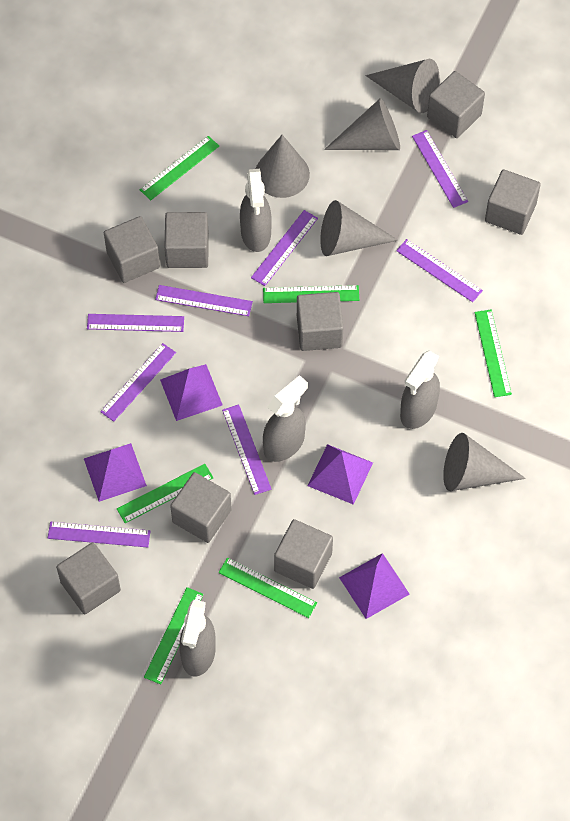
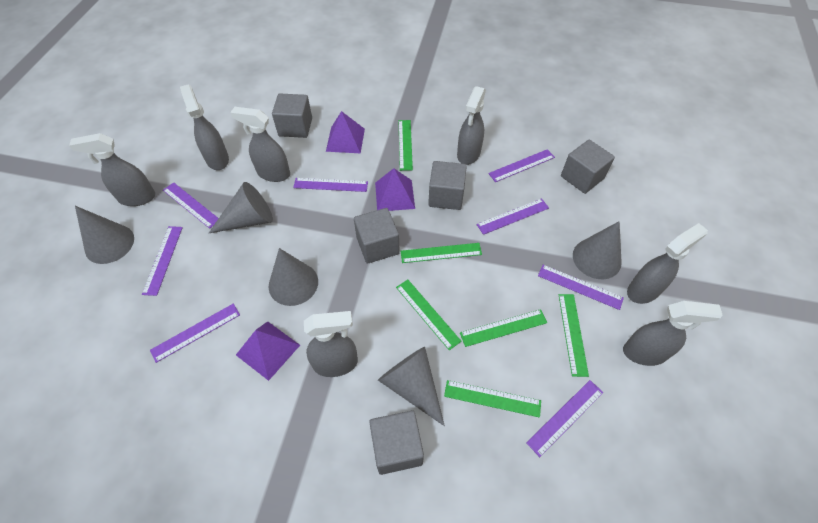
grey cube: 8 -> 5
grey spray bottle: 4 -> 7
purple pyramid: 4 -> 3

